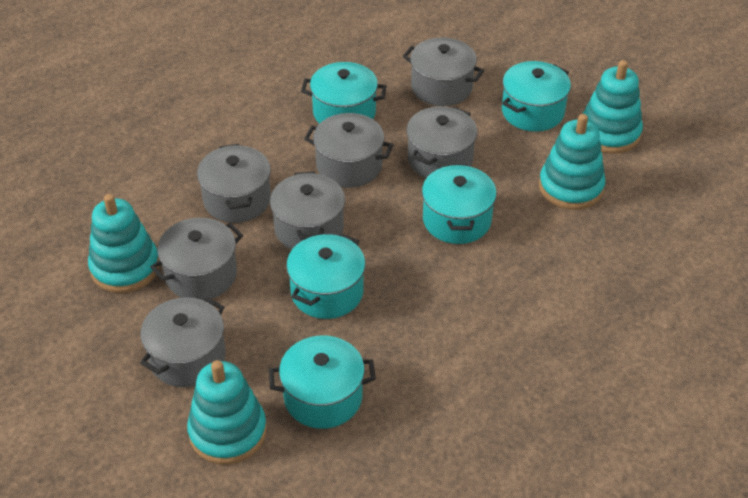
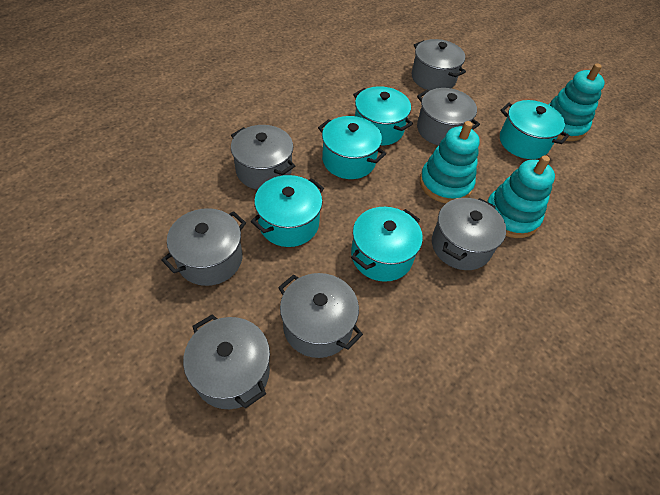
turquoise stacking toy: 4 -> 3

